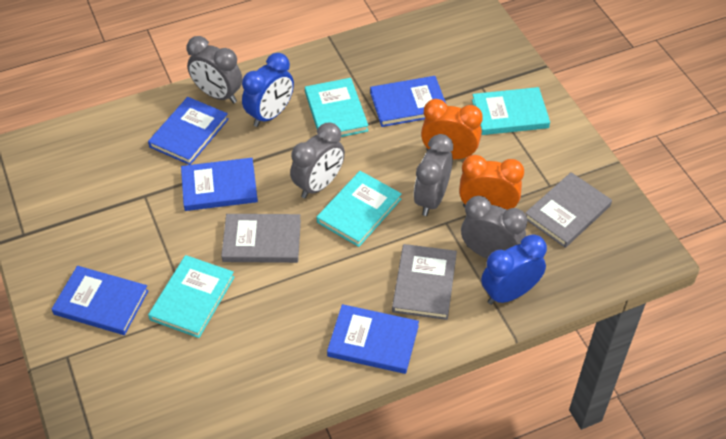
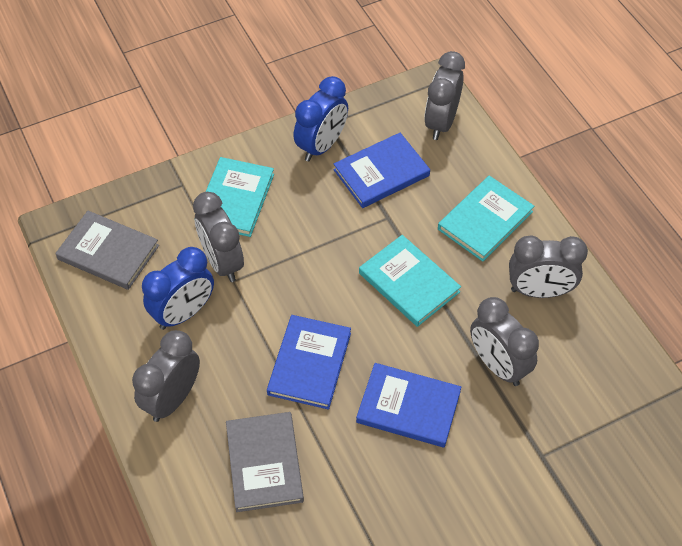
blue book: 5 -> 3
grey book: 3 -> 2
grey clock: 4 -> 5
orange clock: 2 -> 0
turquoise book: 4 -> 3

